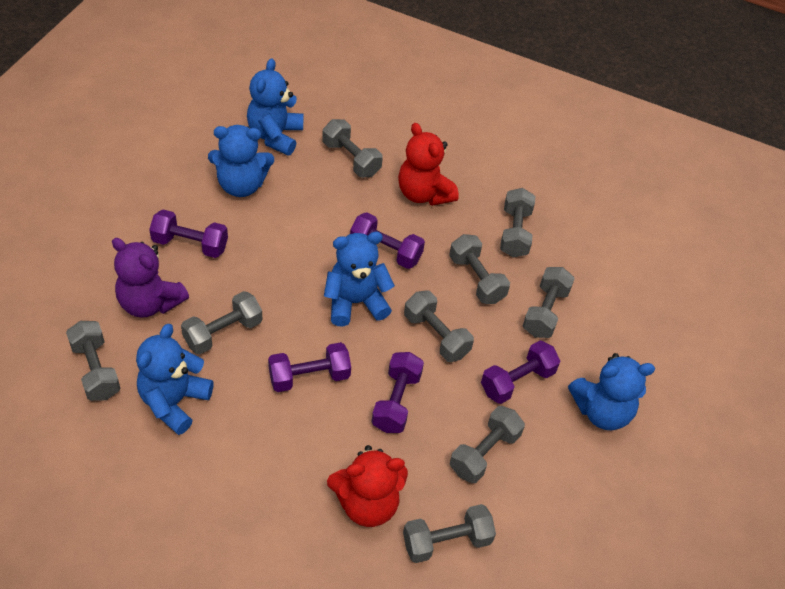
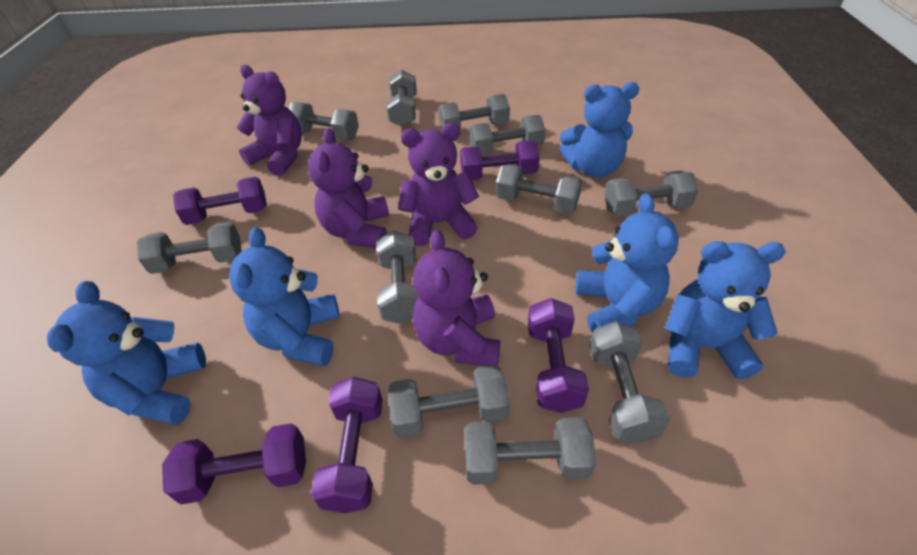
grey dumbbell: 9 -> 11
purple teddy bear: 1 -> 4
red teddy bear: 2 -> 0

